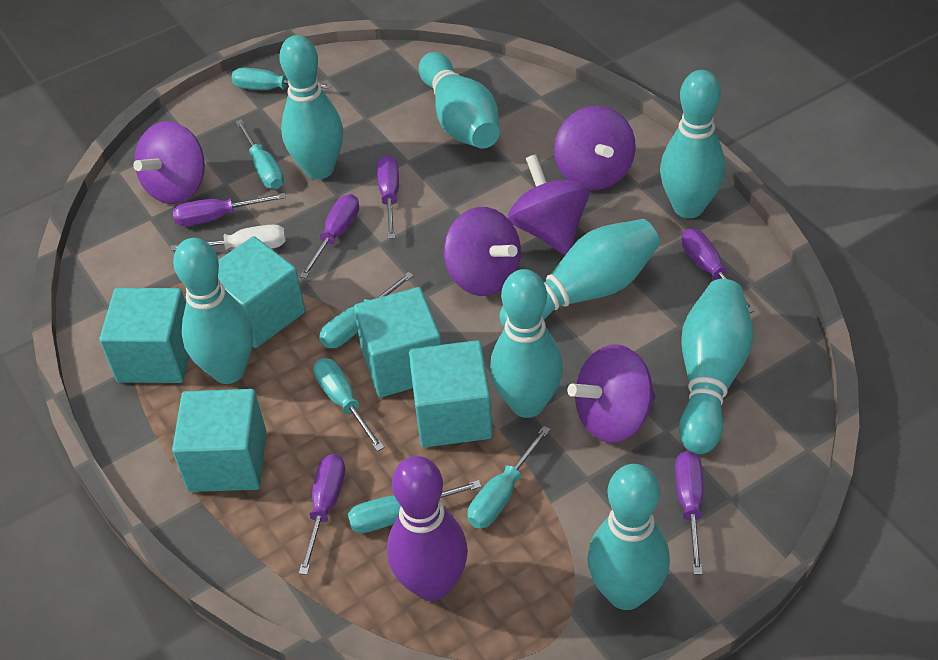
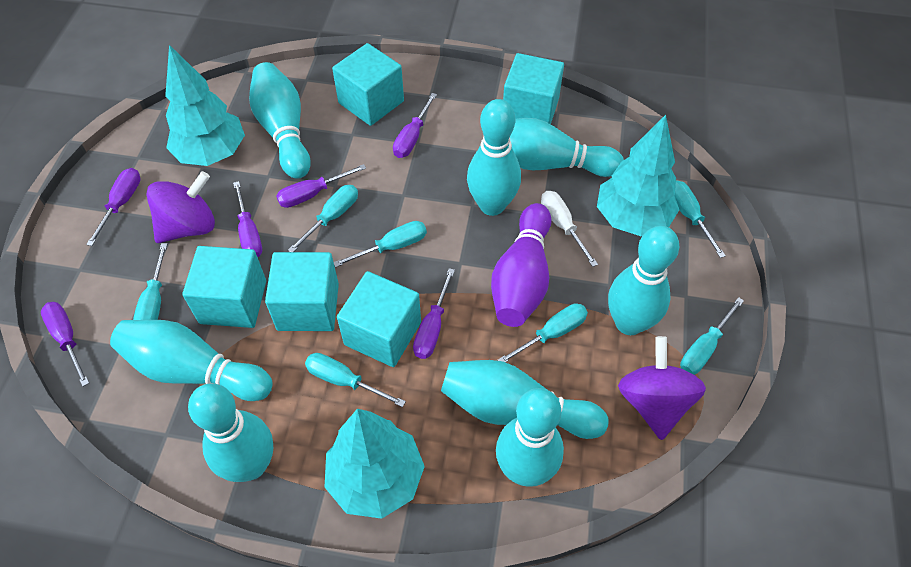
purple spinning top: 5 -> 2
turquoise screwdriver: 6 -> 7
turquoise tree: 0 -> 3

